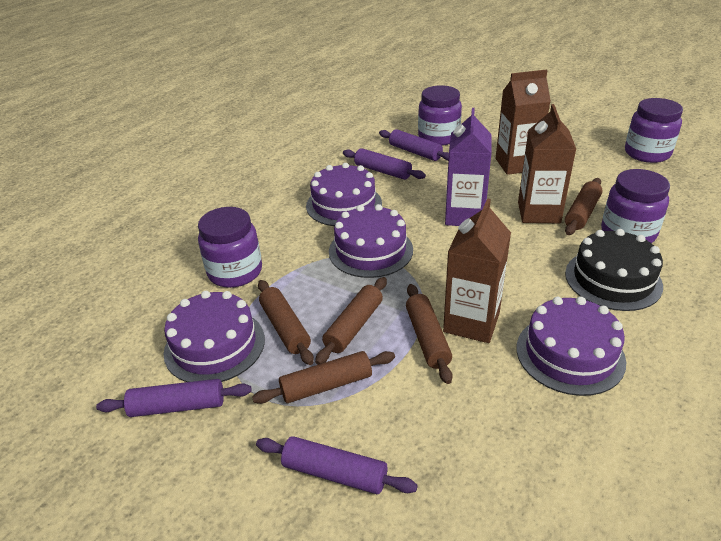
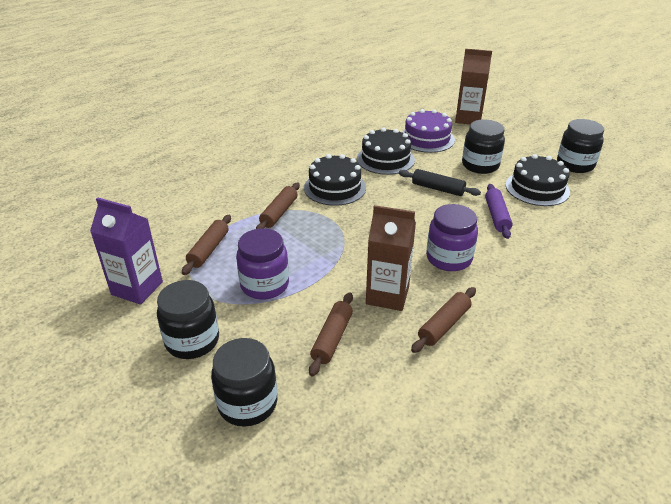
black cake: 1 -> 3
black jar: 0 -> 4
black rolling pin: 0 -> 1
brown carton: 3 -> 2
brown rolling pin: 5 -> 4
purple cake: 4 -> 1
purple jar: 4 -> 2
purple rolling pin: 4 -> 1

